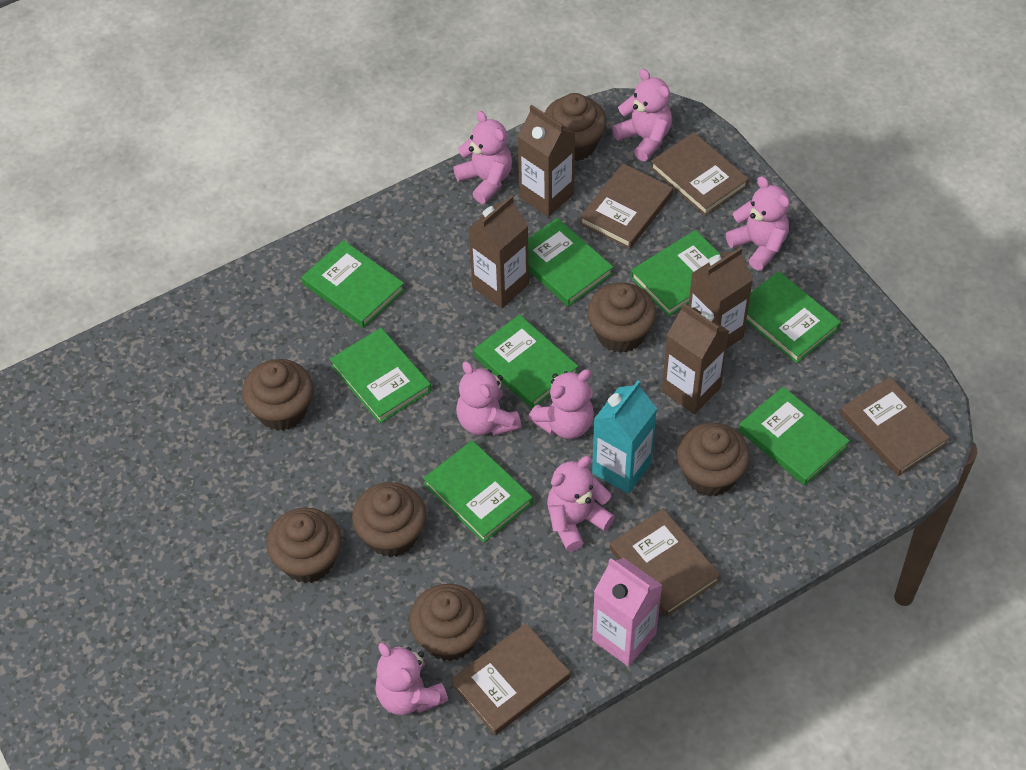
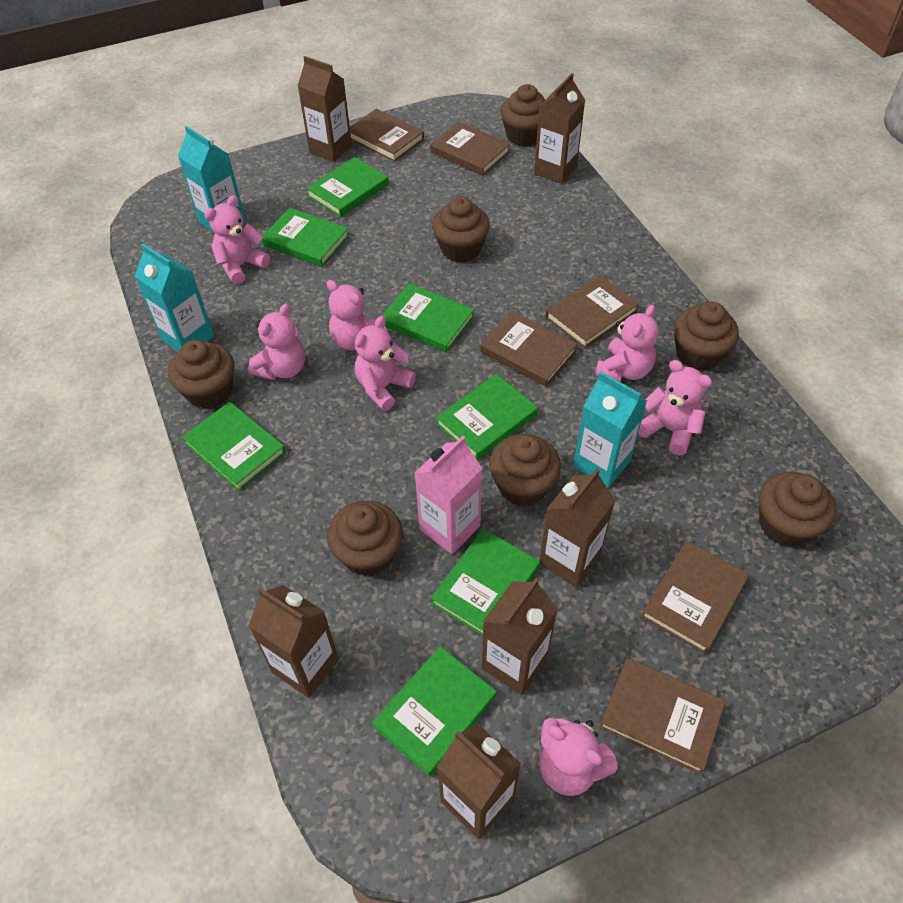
brown book: 5 -> 6
brown carton: 4 -> 6
green book: 8 -> 7
turquoise carton: 1 -> 3

